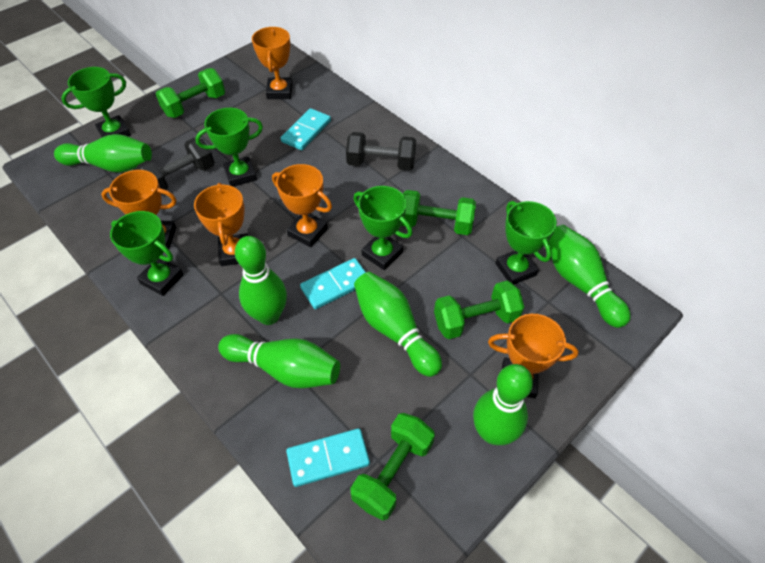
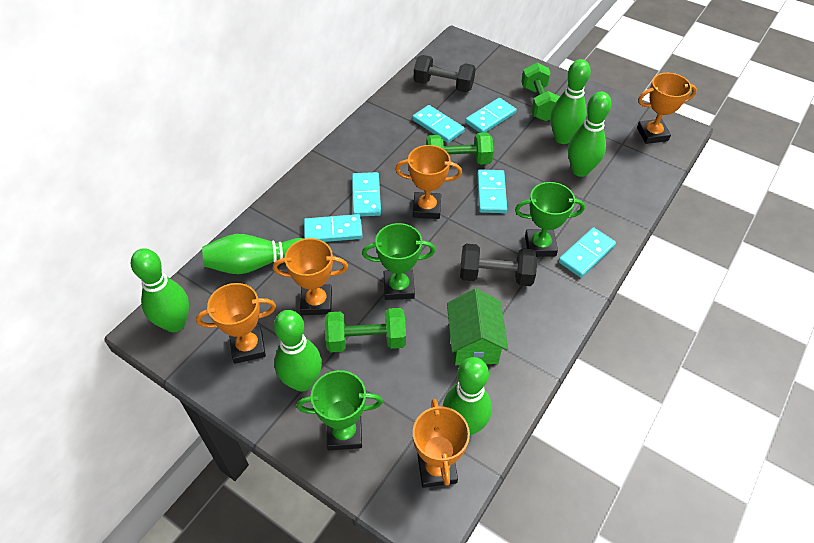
green dumbbell: 4 -> 3
green house: 0 -> 1
green trophy: 5 -> 3
turquoise domino: 3 -> 6

